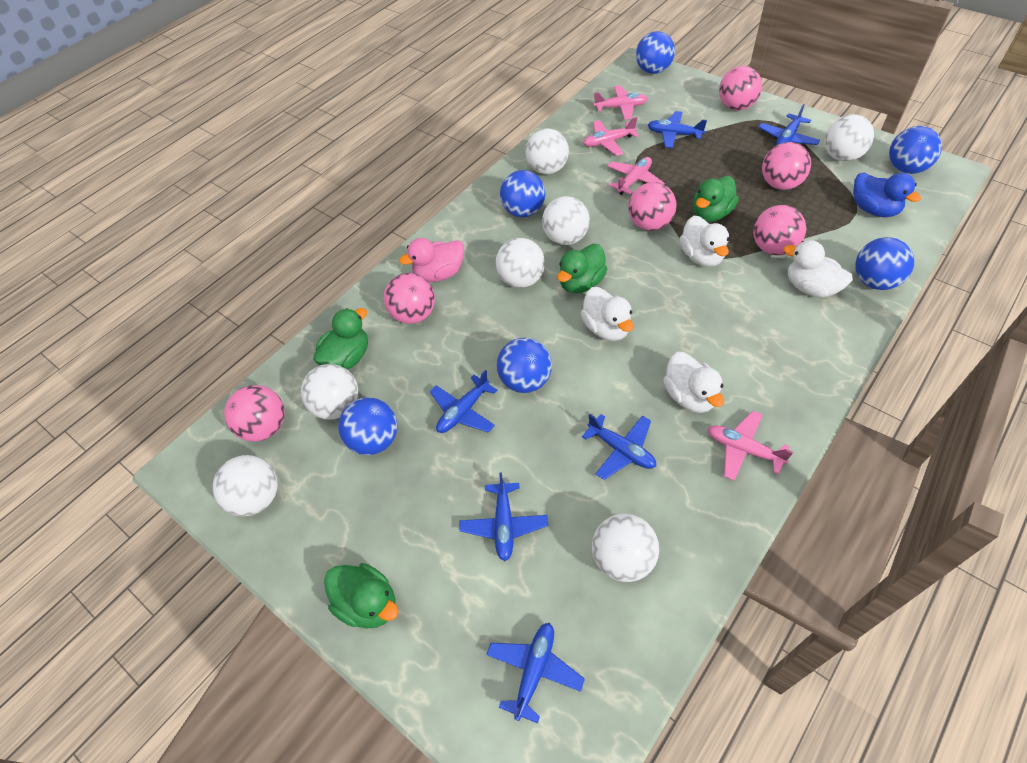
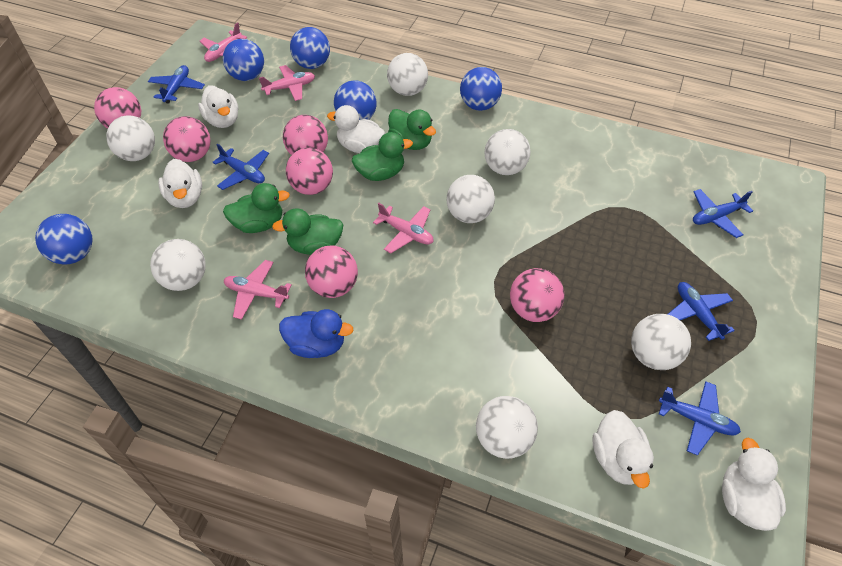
blue ball: 6 -> 5
blue plane: 6 -> 5
pink duck: 1 -> 0
white duck: 4 -> 5

